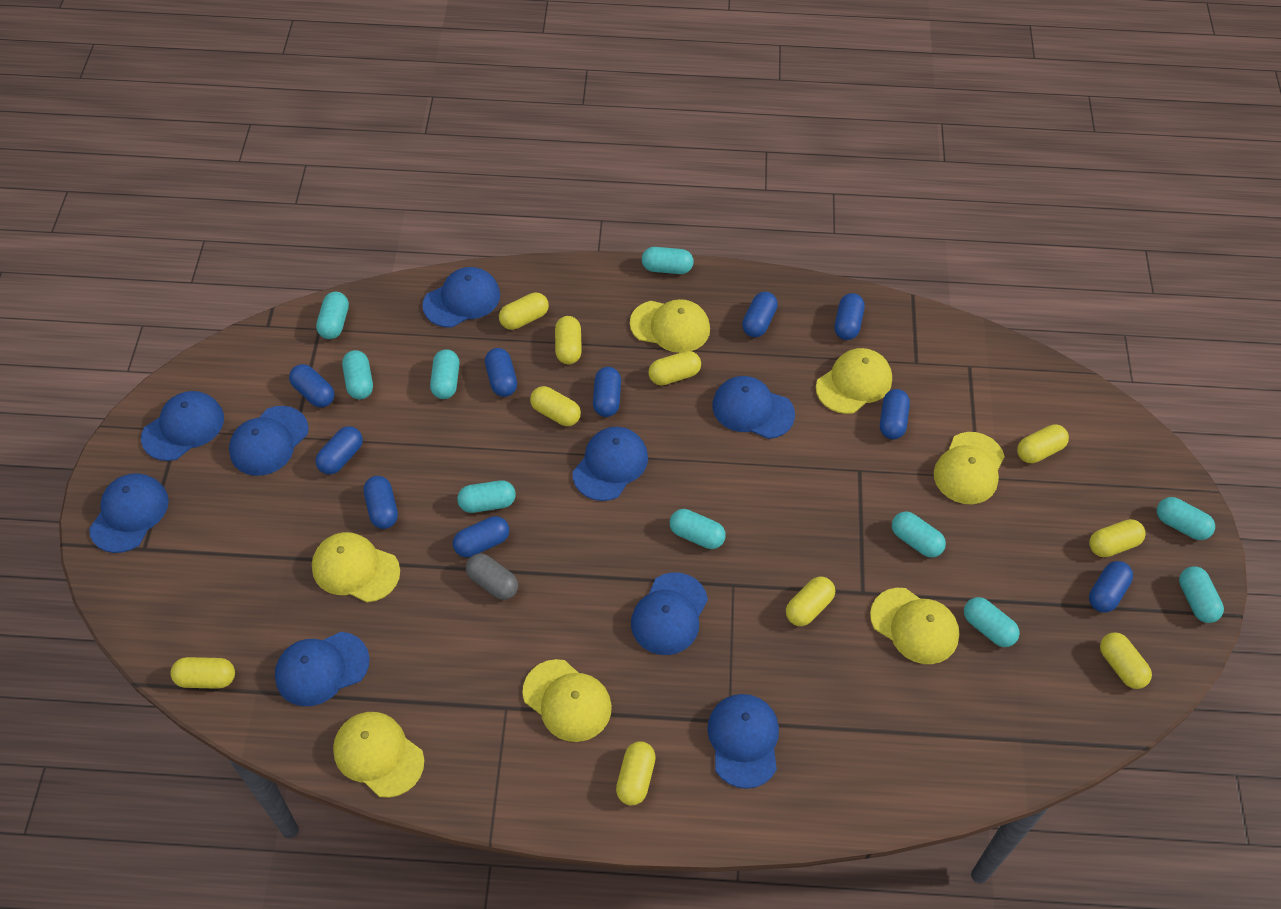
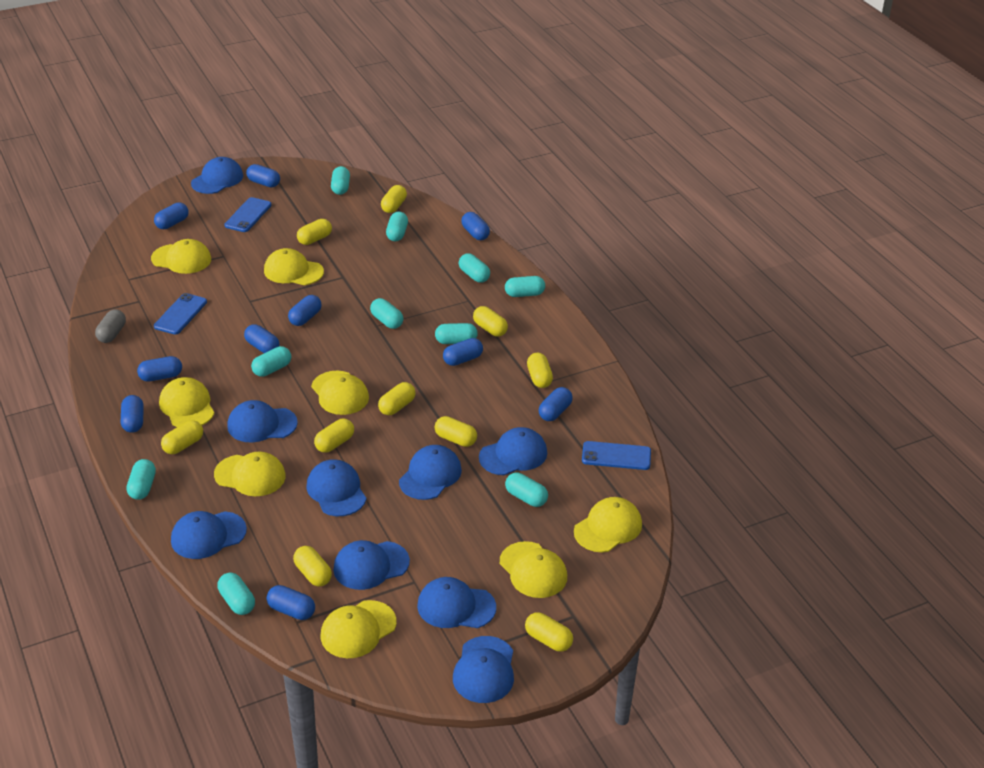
blue phone: 0 -> 3
yellow cap: 7 -> 8

